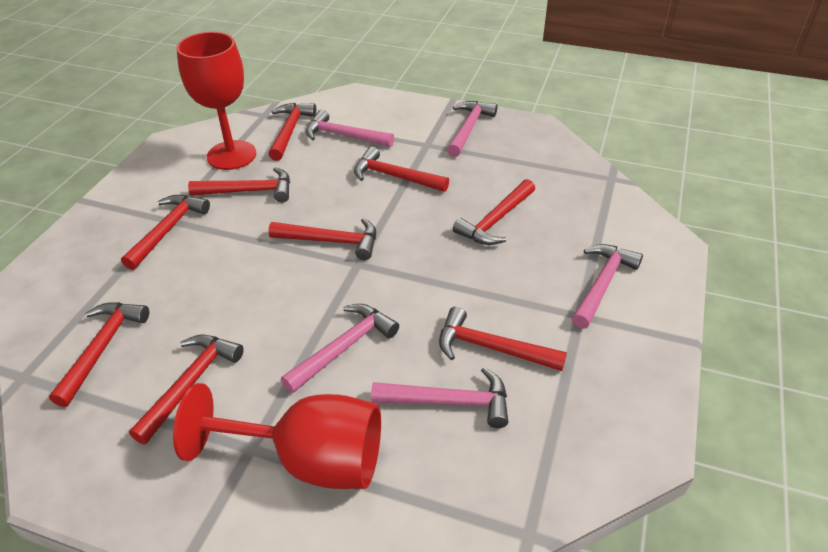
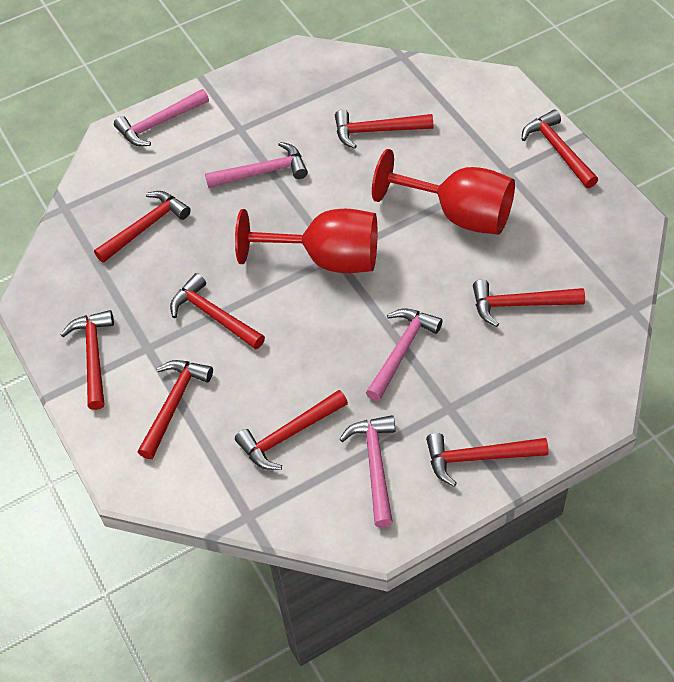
pink hammer: 5 -> 4

